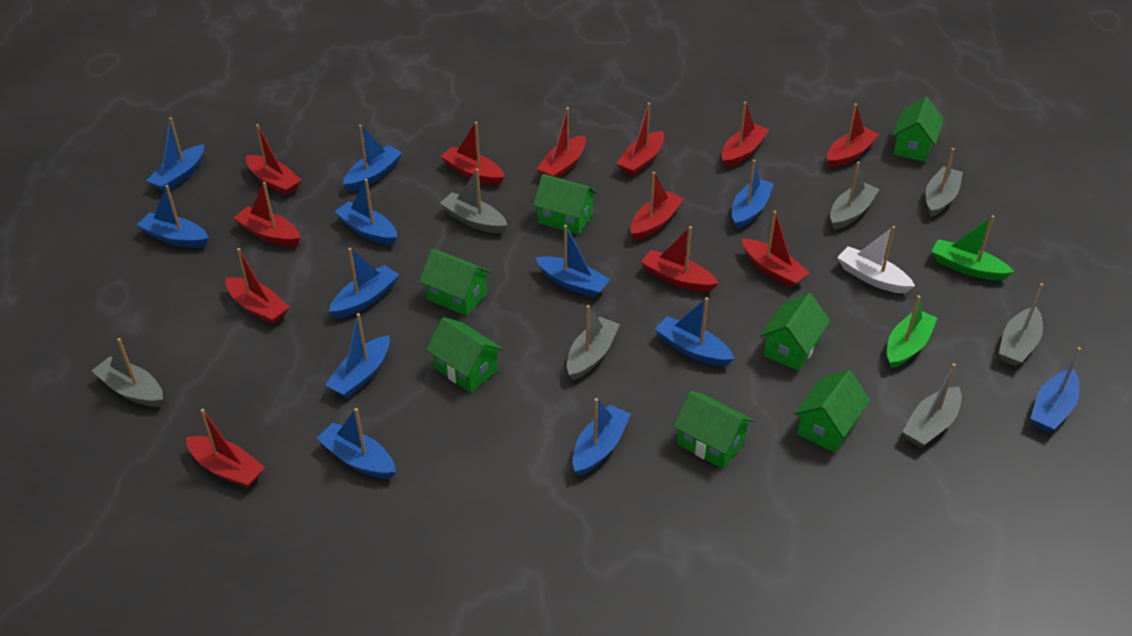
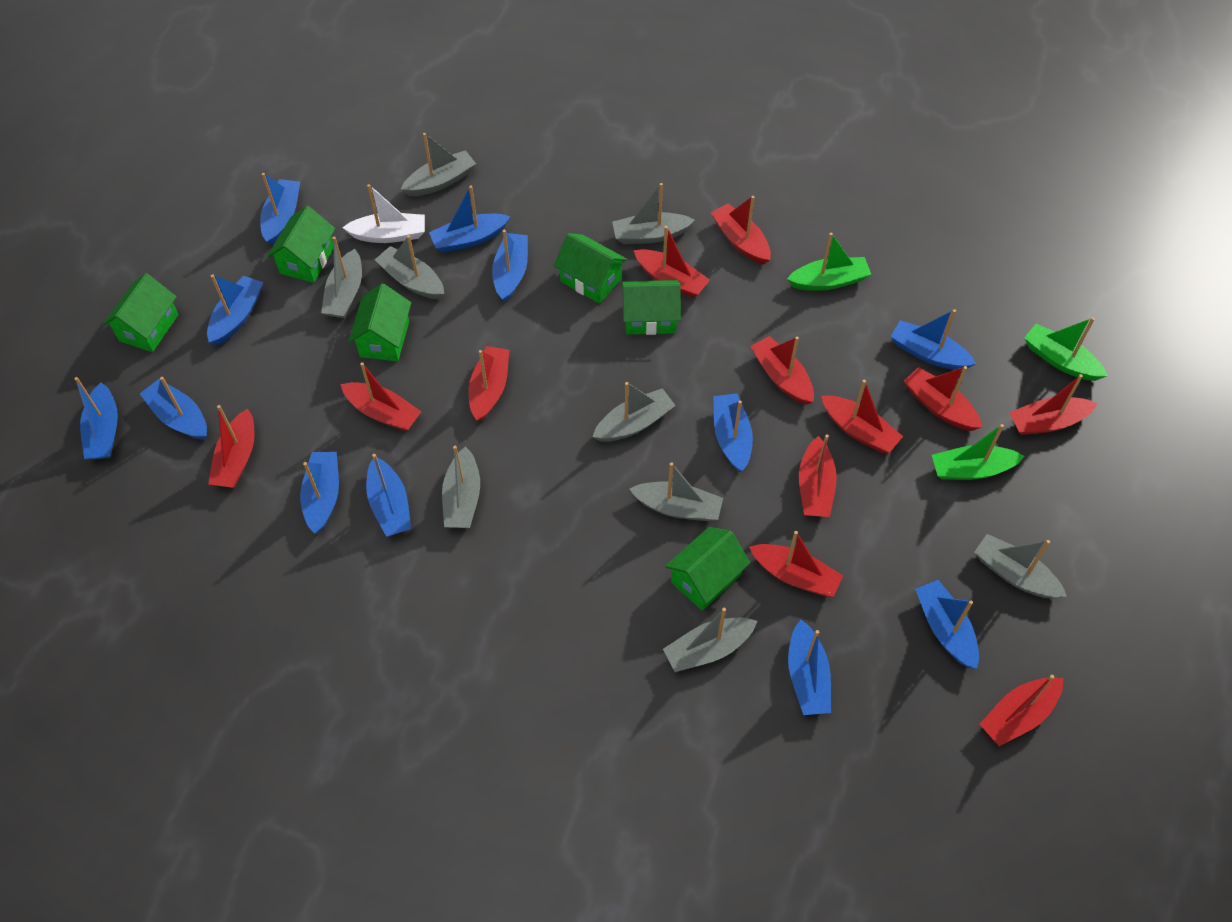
green boat: 2 -> 3
green house: 7 -> 6
grey boat: 7 -> 9

